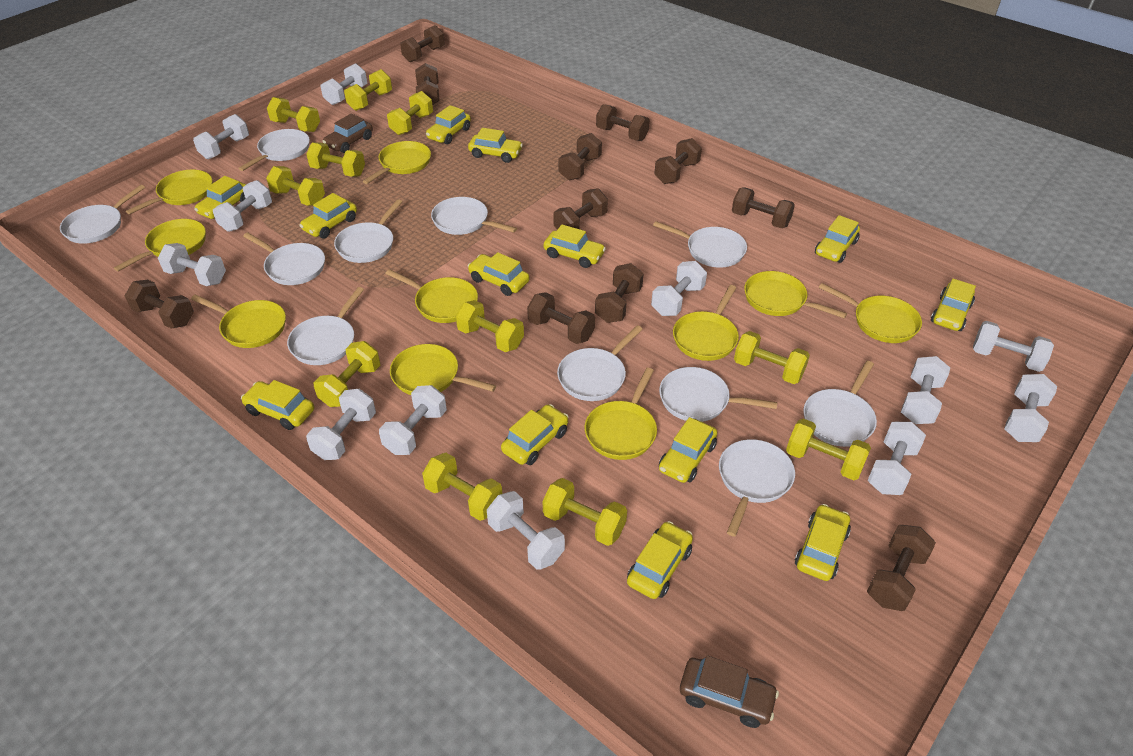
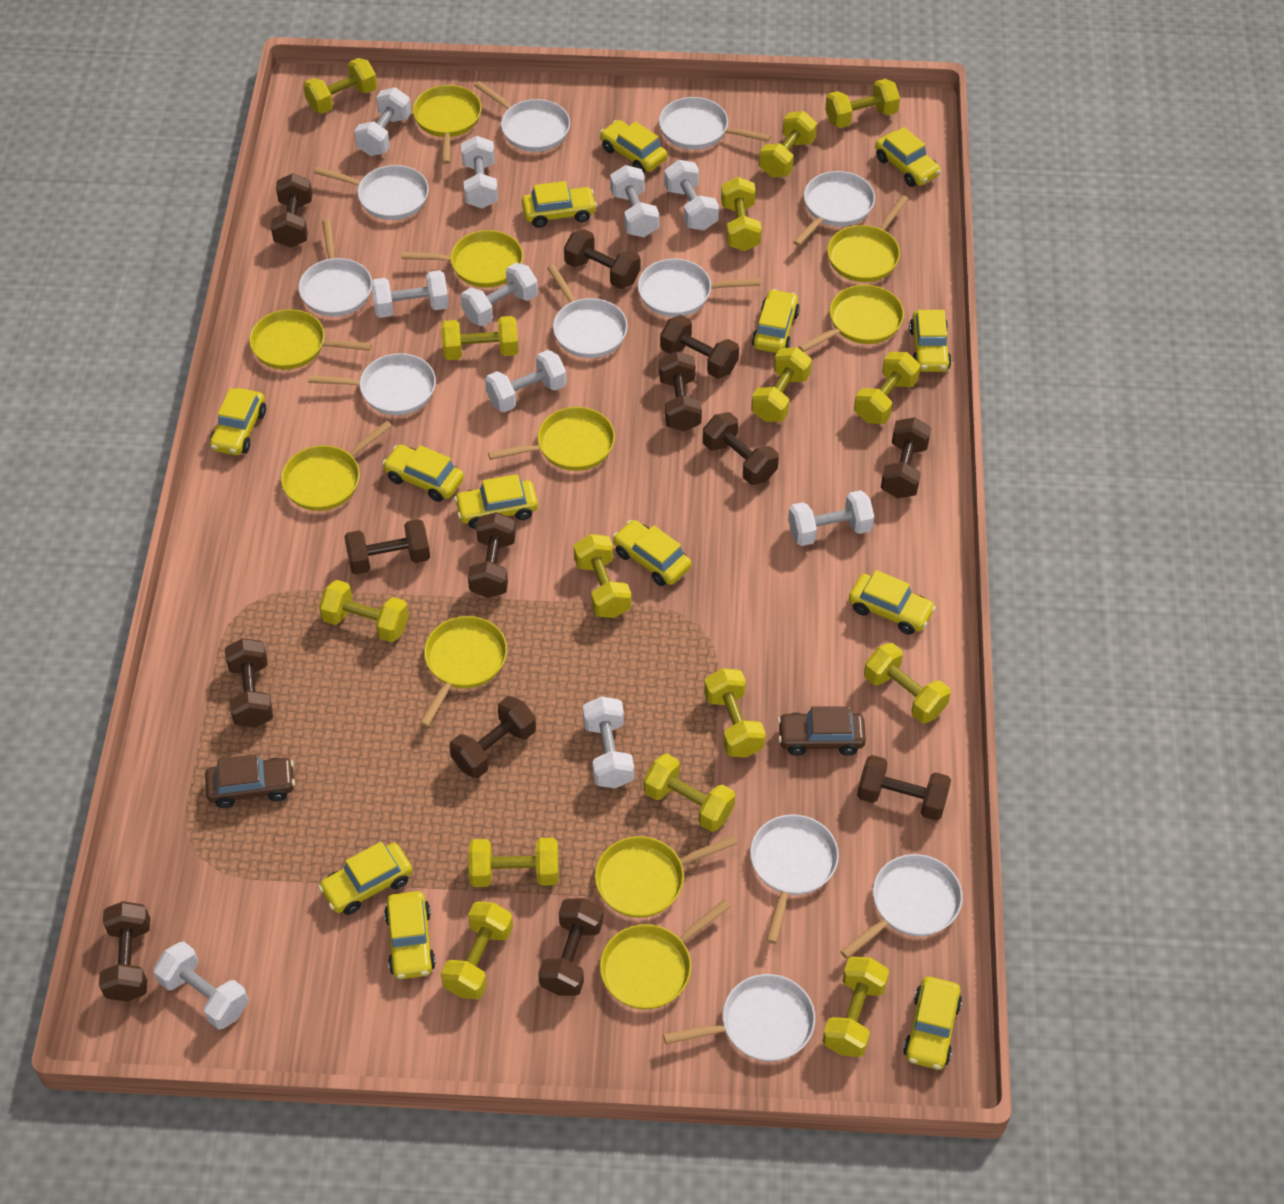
brown dumbbell: 11 -> 13
white dumbbell: 12 -> 10
yellow dumbbell: 11 -> 15

